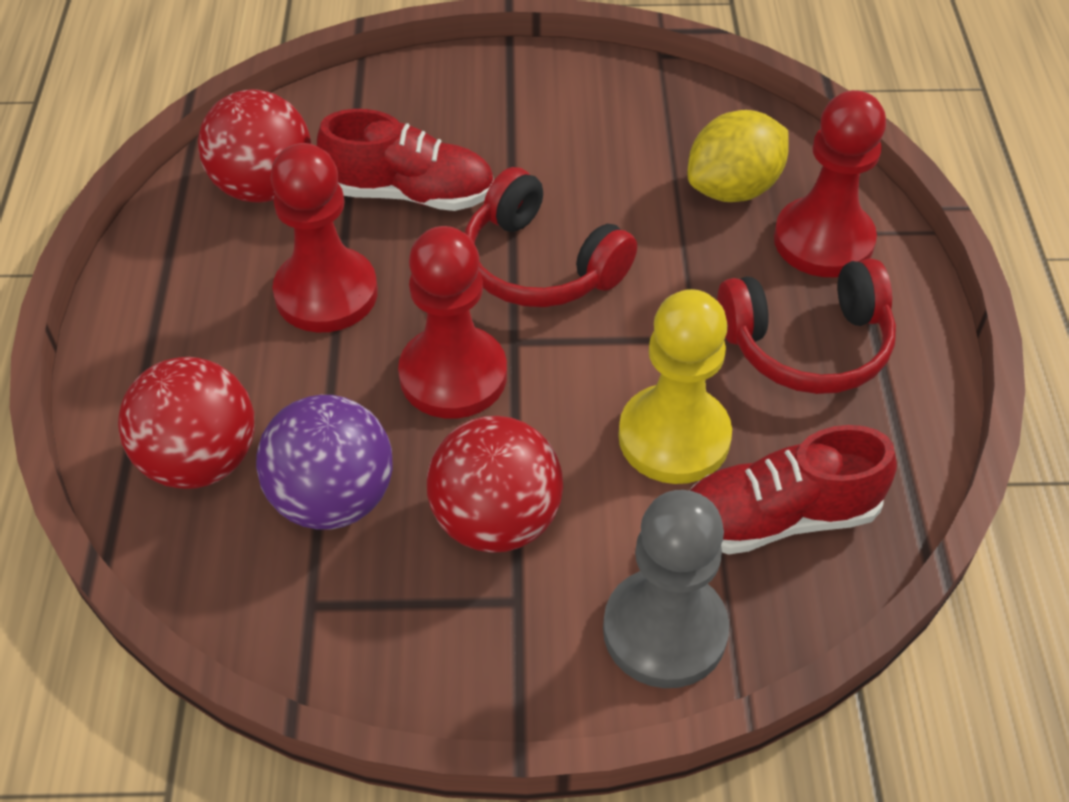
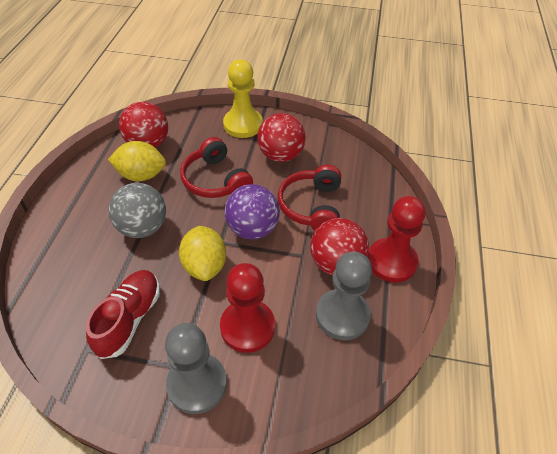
grey ball: 0 -> 1
grey pawn: 1 -> 2
red pawn: 3 -> 2
red shoe: 2 -> 1
yellow lemon: 1 -> 2

